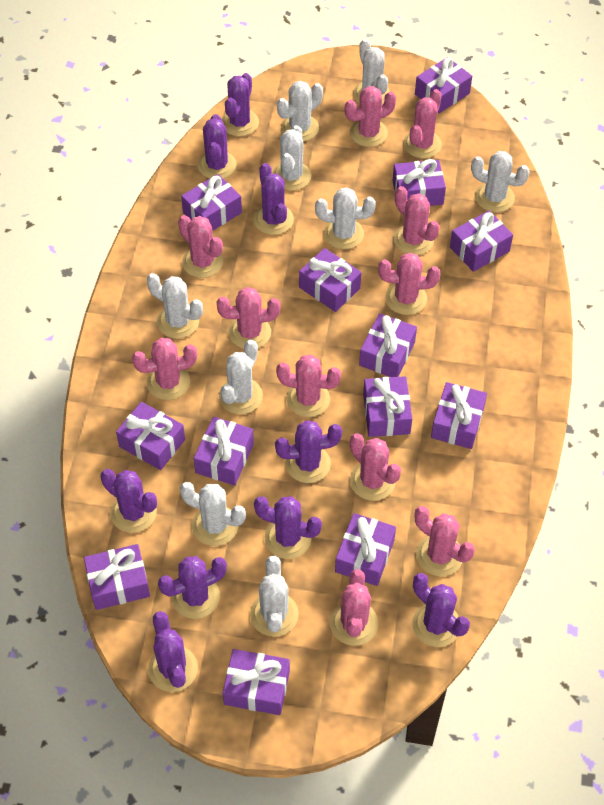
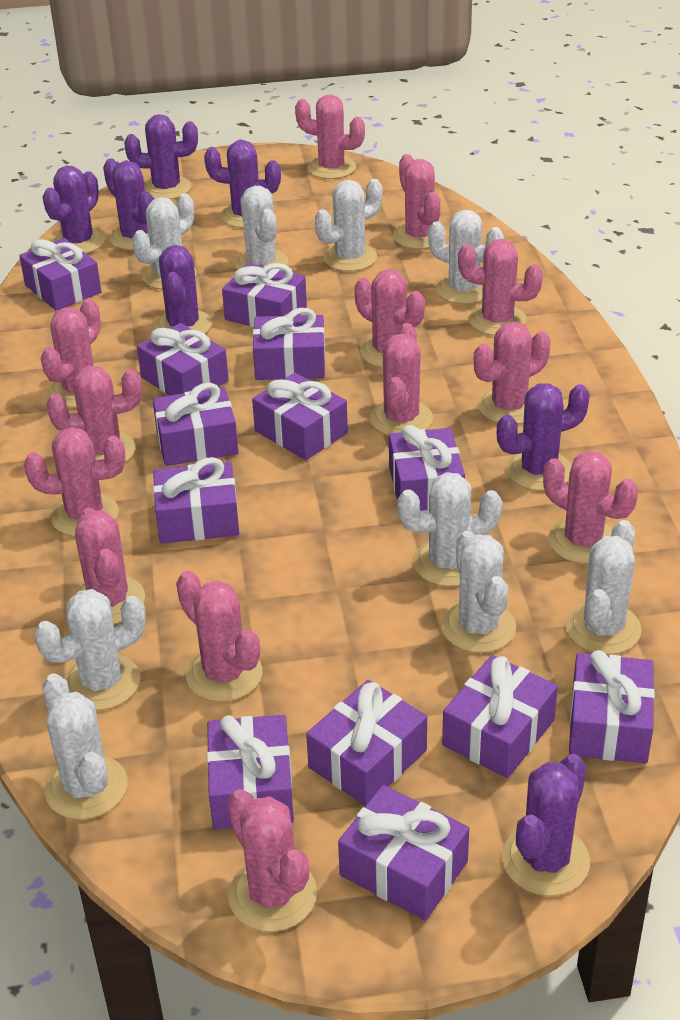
pink cactus: 11 -> 13
purple cactus: 9 -> 7

